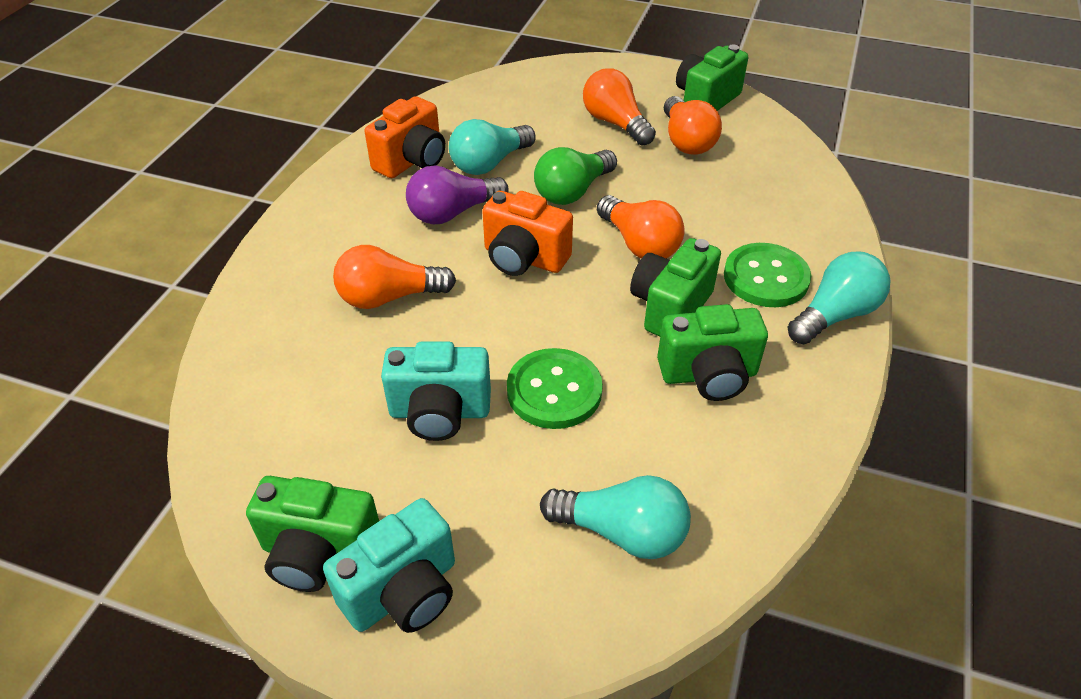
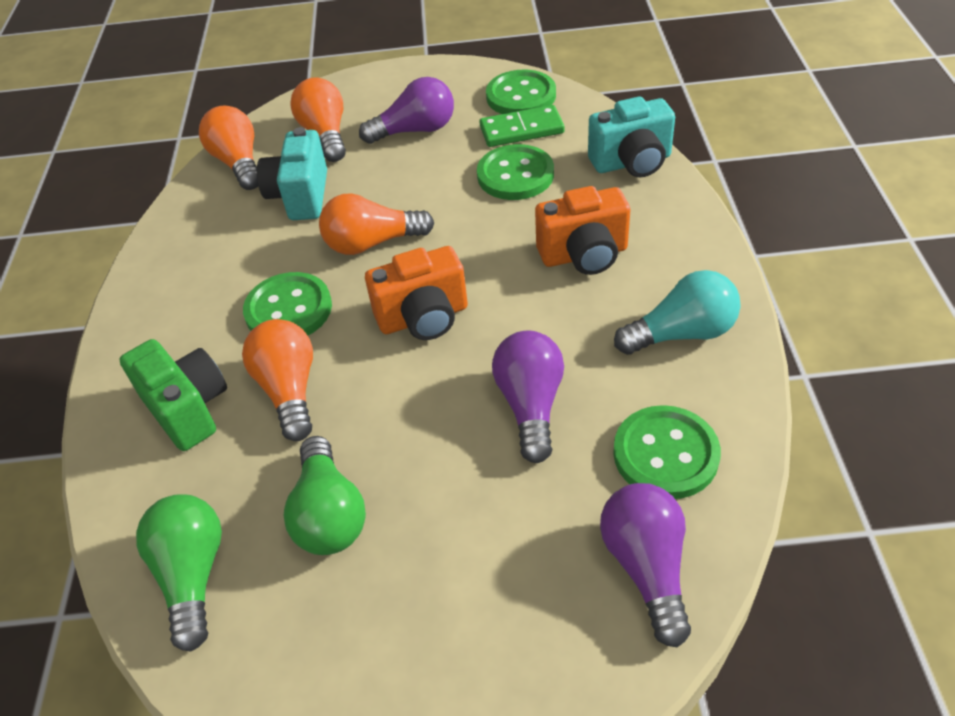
green button: 2 -> 4
green camera: 4 -> 1
green domino: 0 -> 1
green light bulb: 1 -> 2
purple light bulb: 1 -> 3
turquoise light bulb: 3 -> 1

